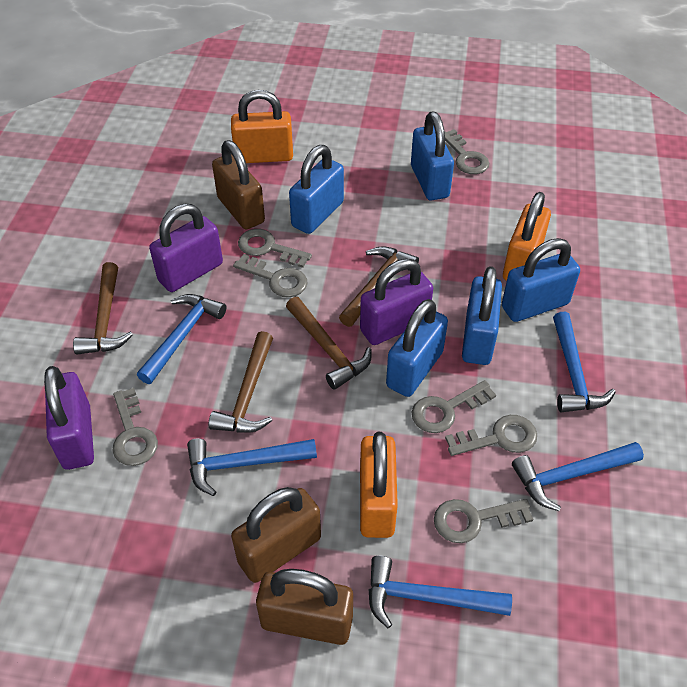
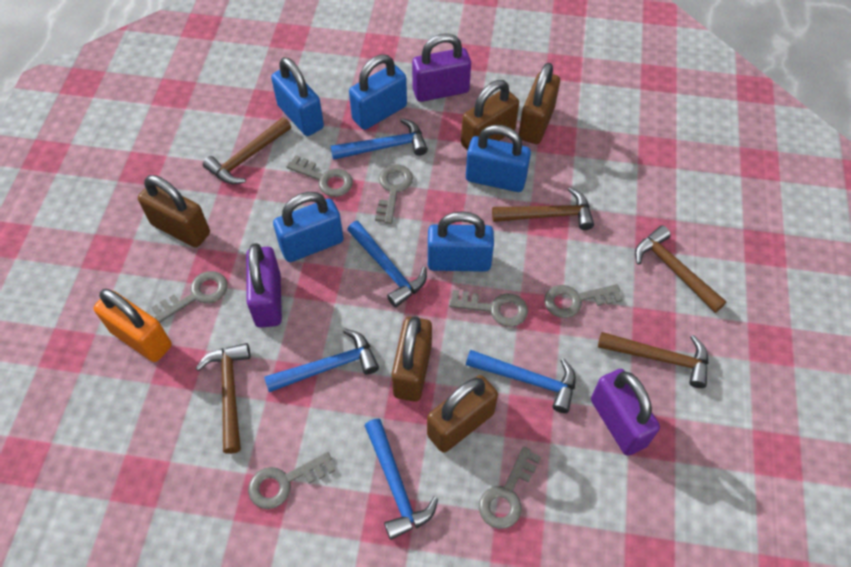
brown hammer: 4 -> 5
brown padlock: 3 -> 5
orange padlock: 3 -> 1

